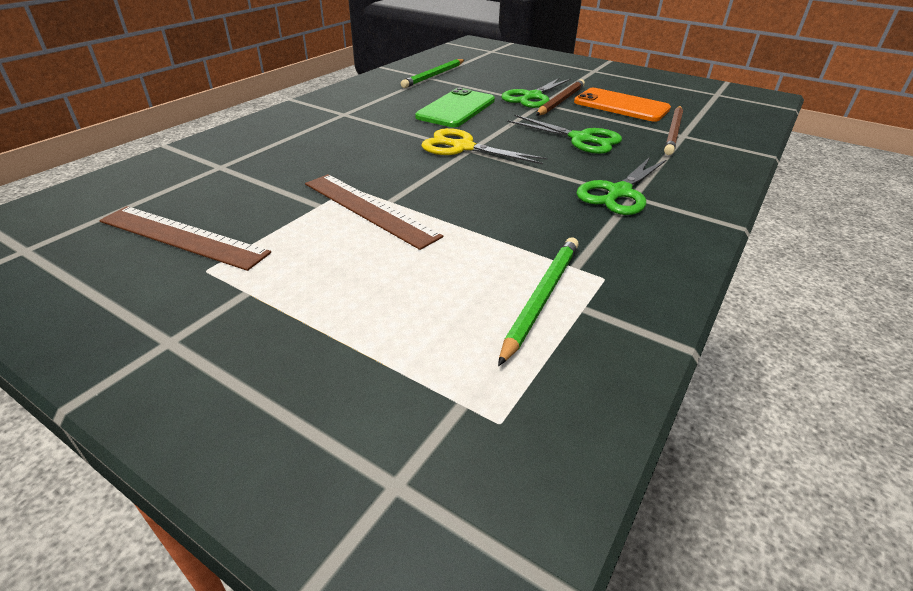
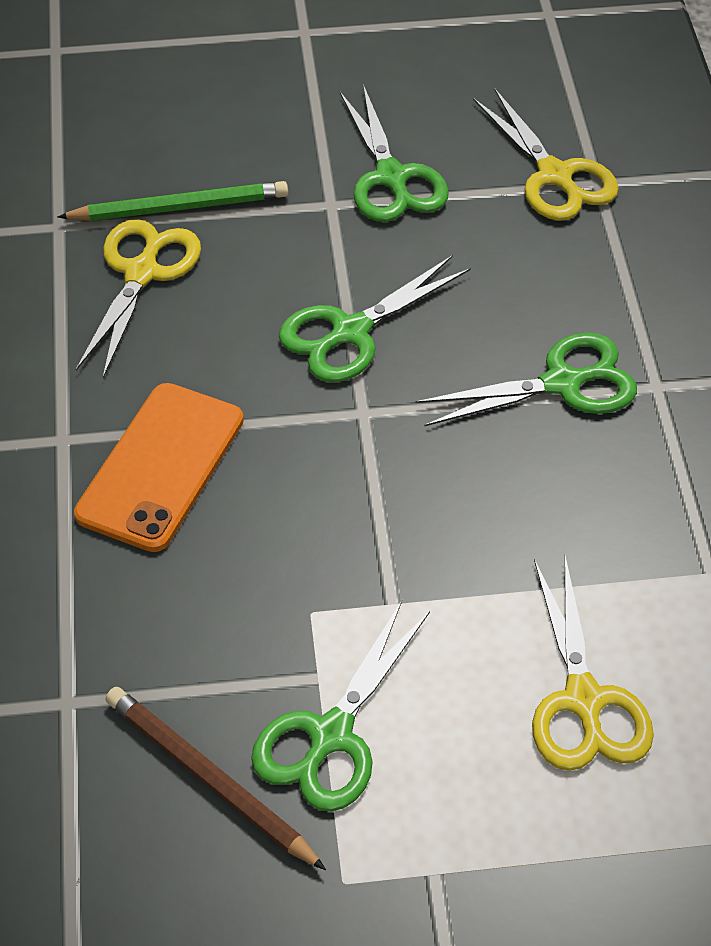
brown pencil: 2 -> 1
brown ruler: 2 -> 0
green pencil: 2 -> 1
green phone: 1 -> 0
green scissors: 3 -> 4
yellow scissors: 1 -> 3

